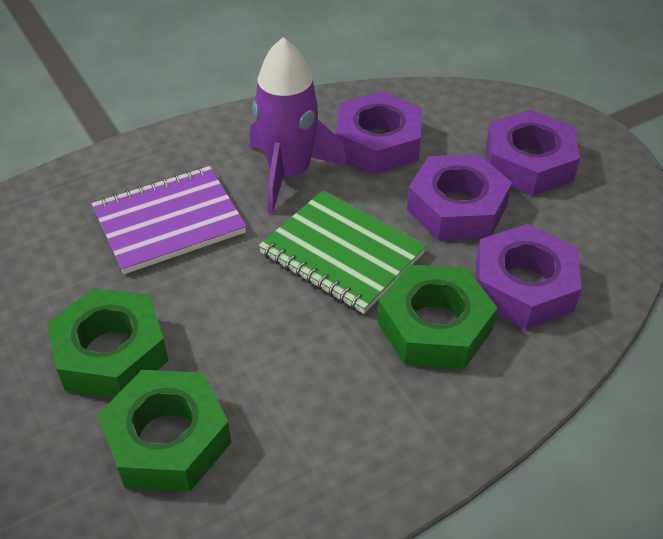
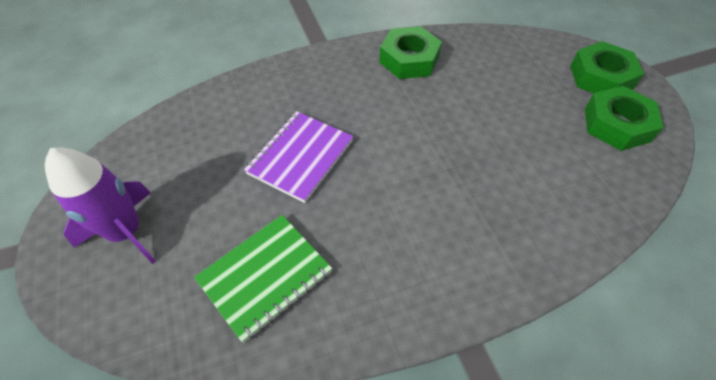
purple nut: 4 -> 0

